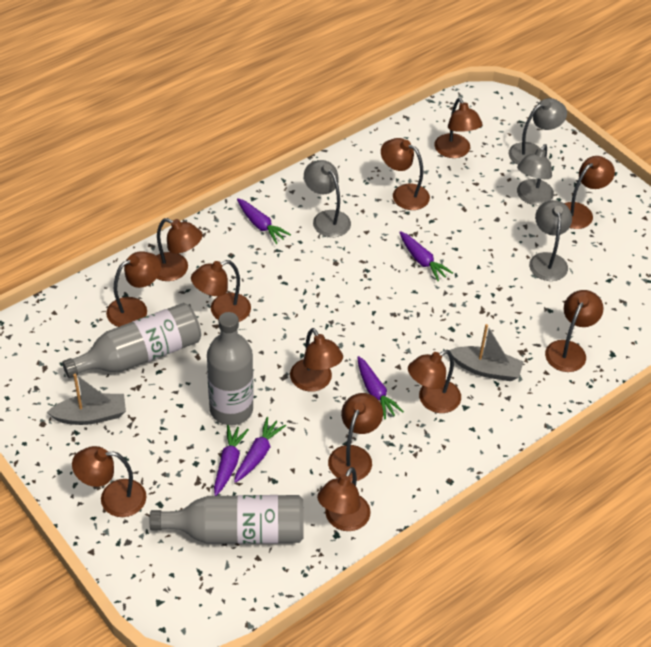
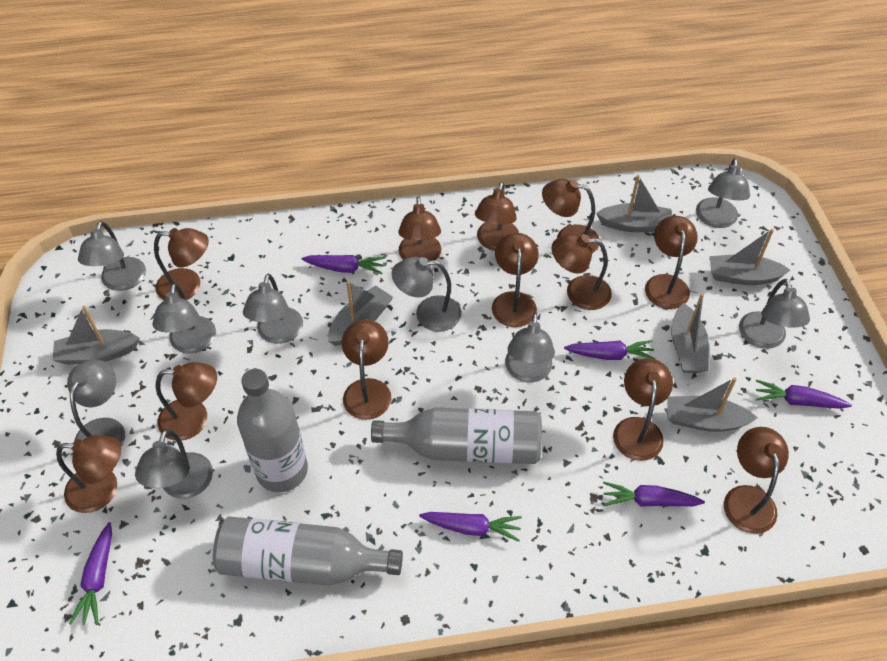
grey boat: 2 -> 6
grey lamp: 4 -> 9
purple carrot: 5 -> 6

